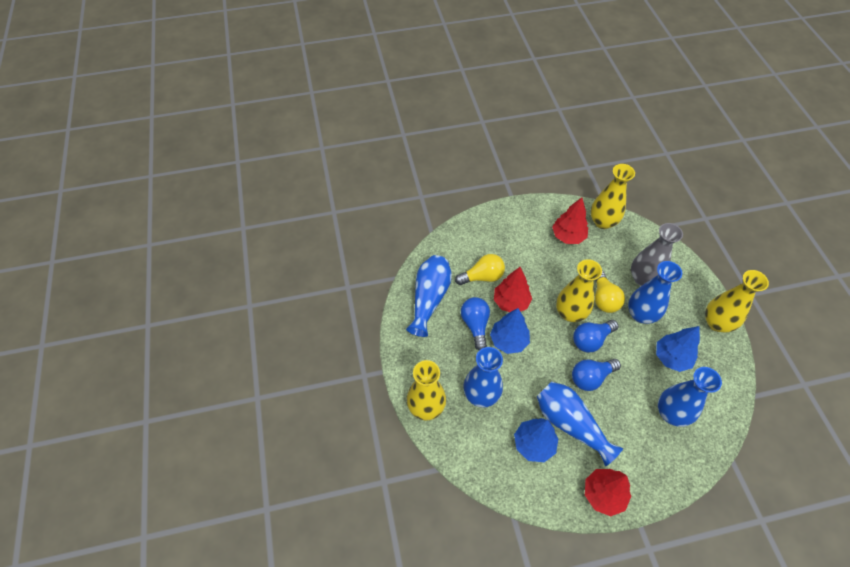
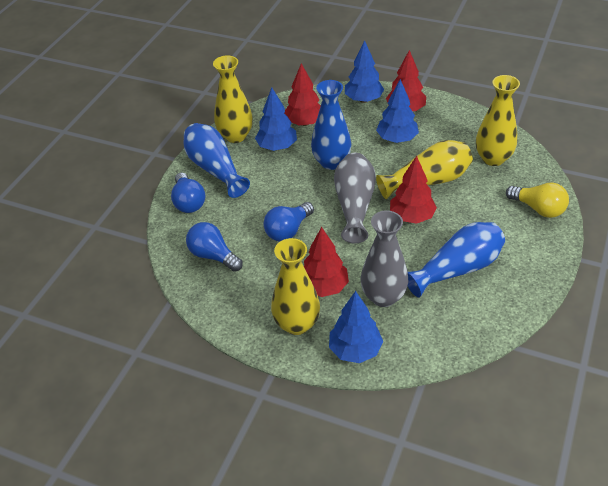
blue tree: 3 -> 4
blue vase: 5 -> 3
grey vase: 1 -> 2
red tree: 3 -> 4
yellow light bulb: 2 -> 1

